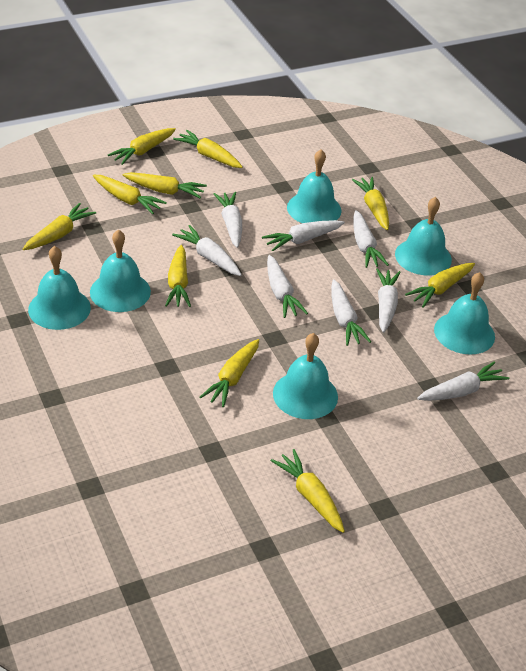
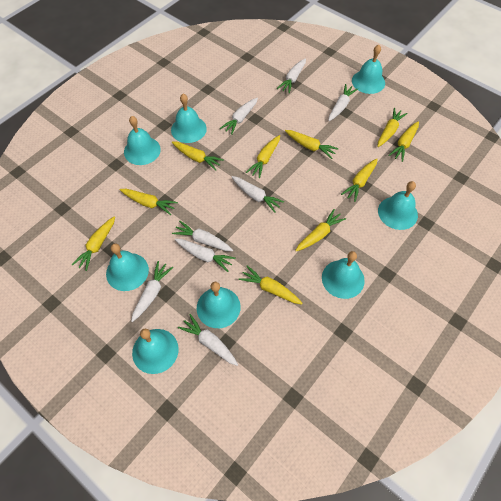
turquoise bell: 6 -> 8

